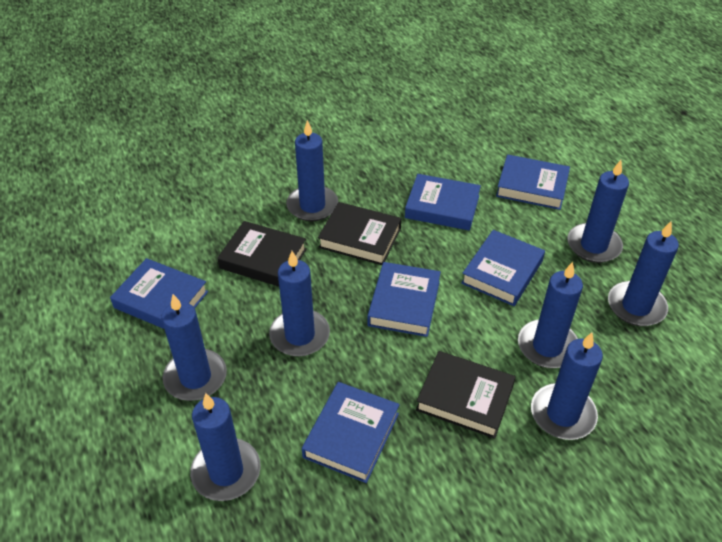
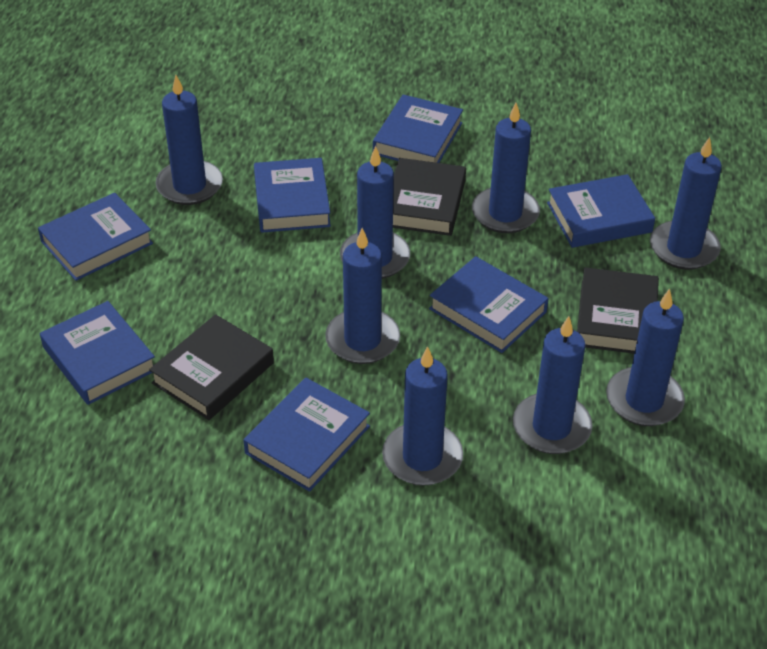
blue book: 6 -> 7

